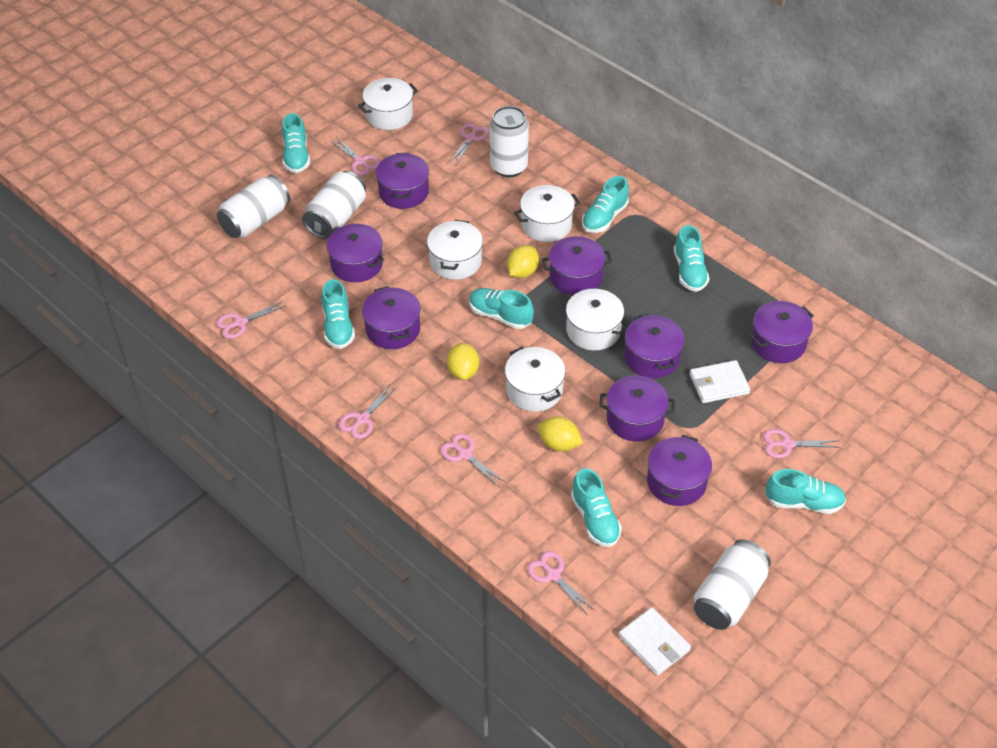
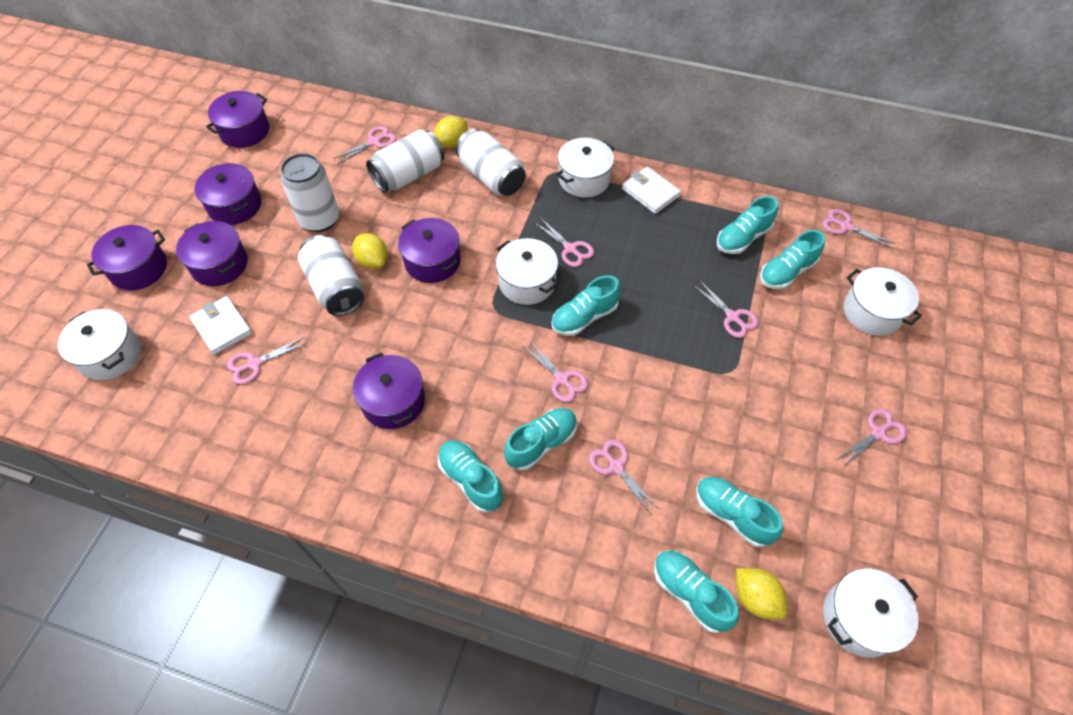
pink scissors: 7 -> 8
purple pot: 8 -> 6

